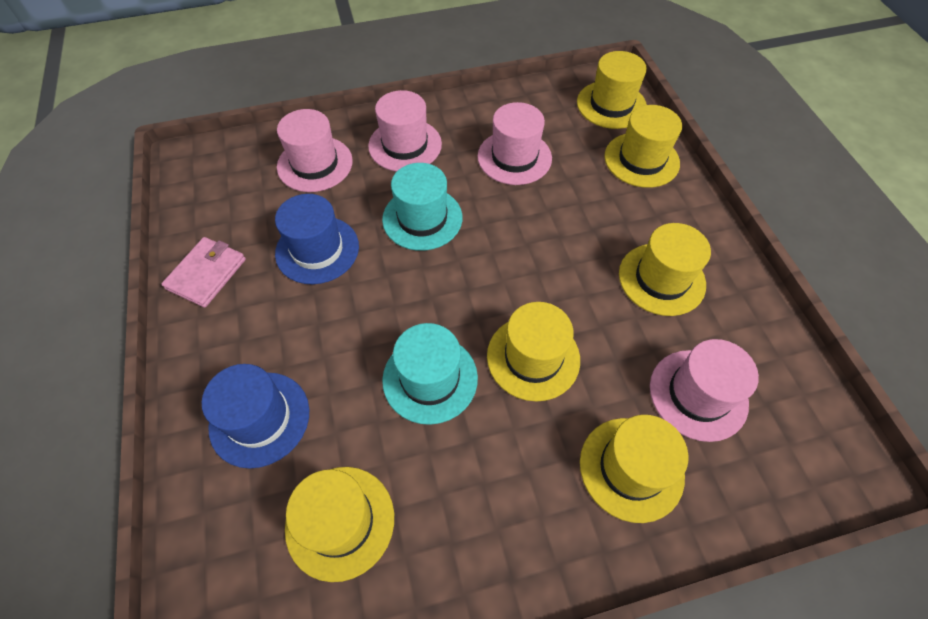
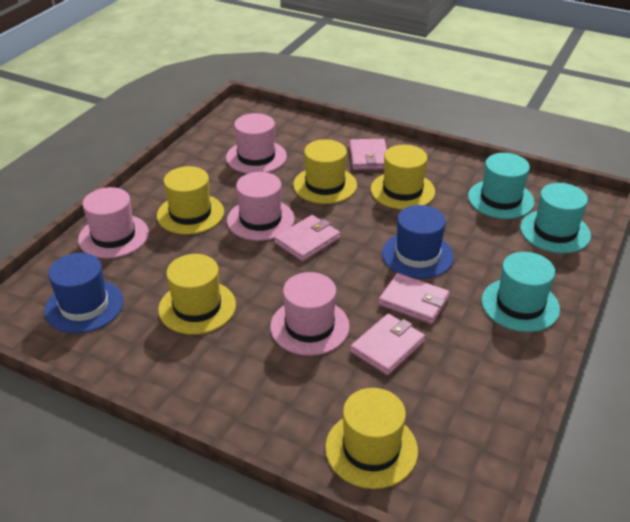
pink wallet: 1 -> 4
turquoise hat: 2 -> 3
yellow hat: 6 -> 5

